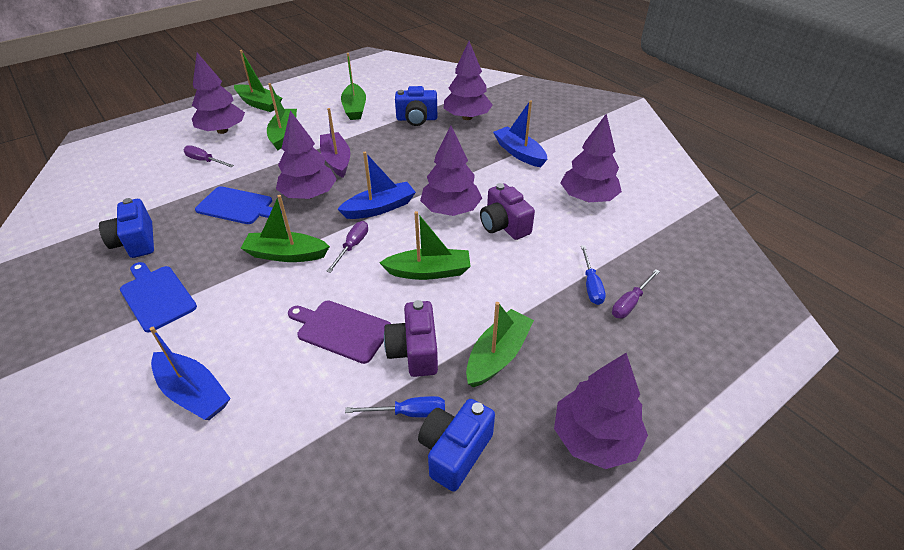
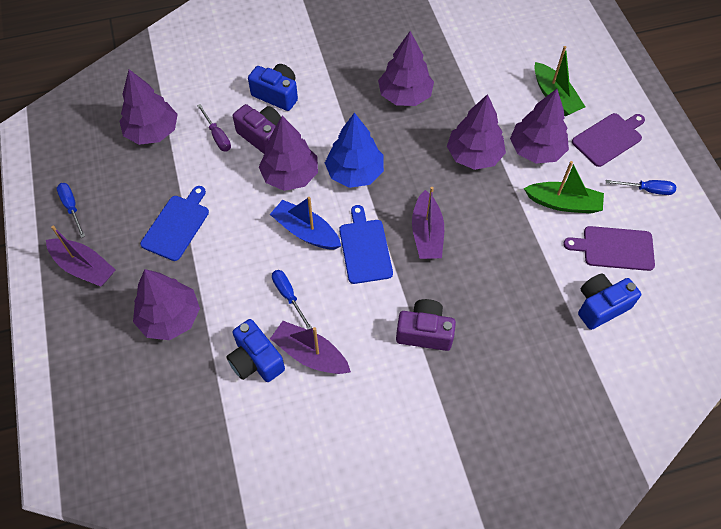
blue boat: 3 -> 1
blue screwdriver: 2 -> 3
blue tree: 0 -> 1
green boat: 6 -> 2
purple boat: 1 -> 3
purple cutting board: 1 -> 2
purple screwdriver: 3 -> 1

